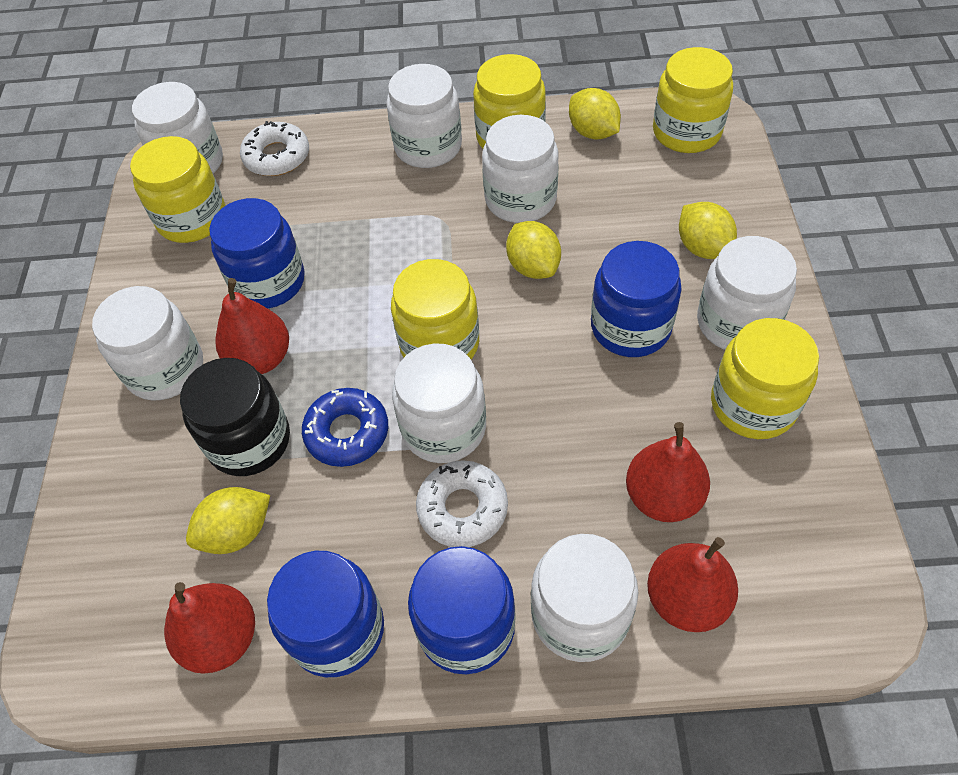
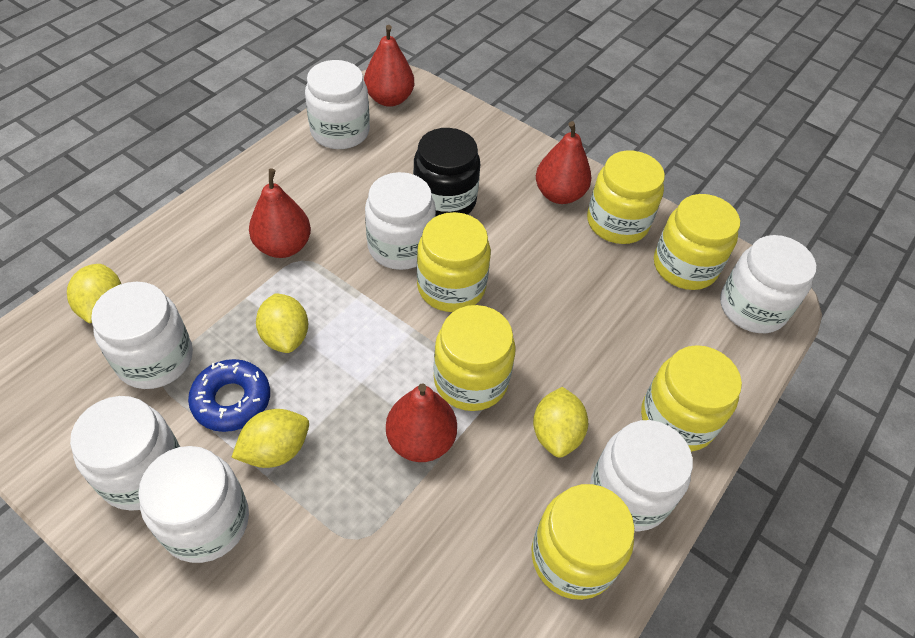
blue jar: 4 -> 0
white donut: 2 -> 0
yellow jar: 5 -> 6

